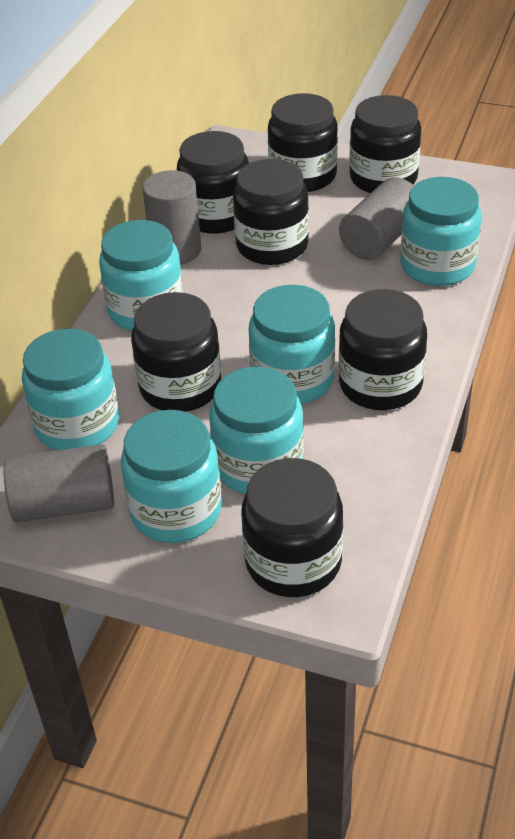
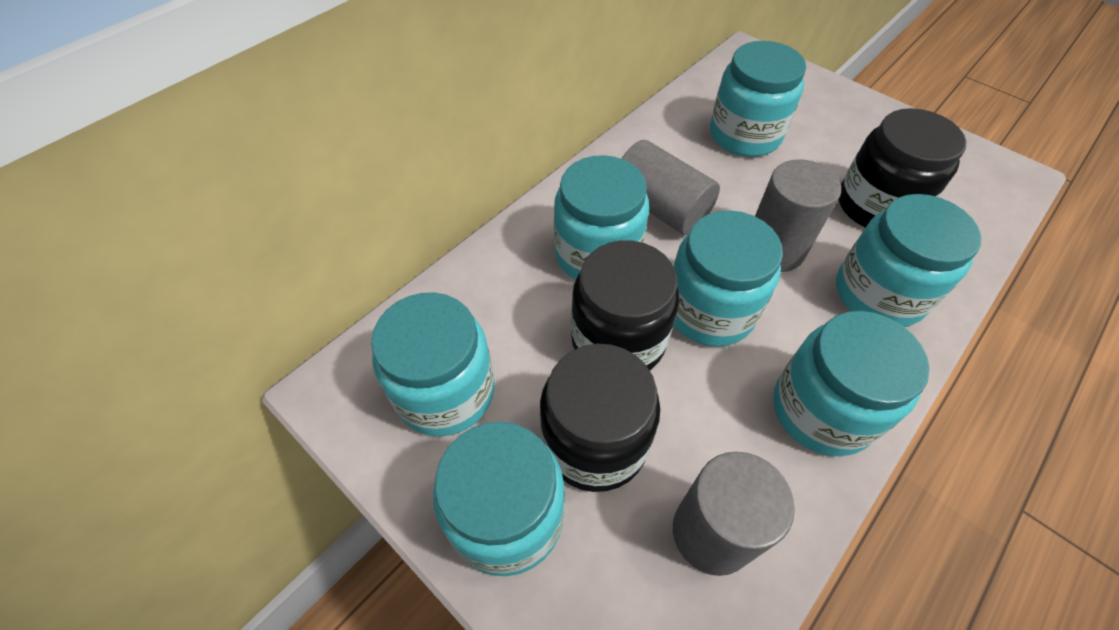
black jar: 7 -> 3
turquoise jar: 6 -> 7

